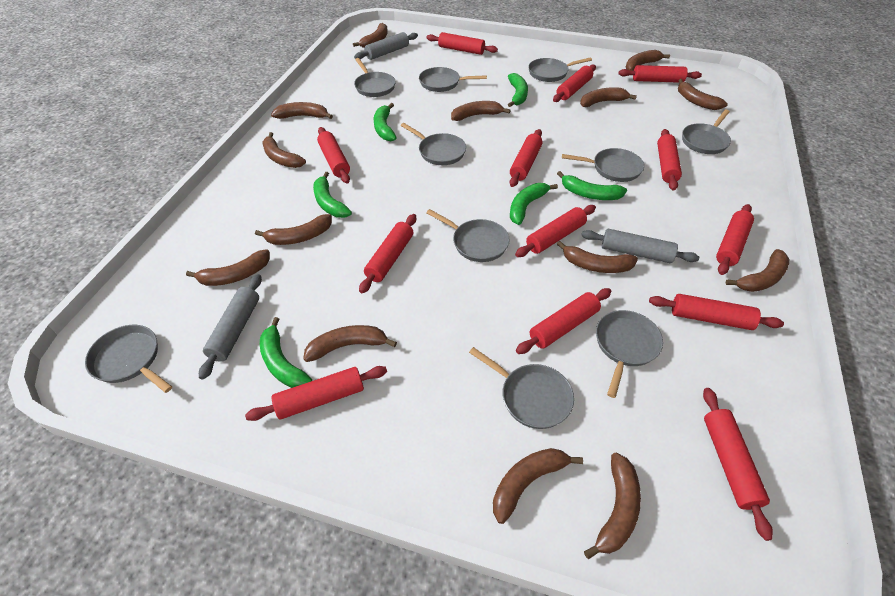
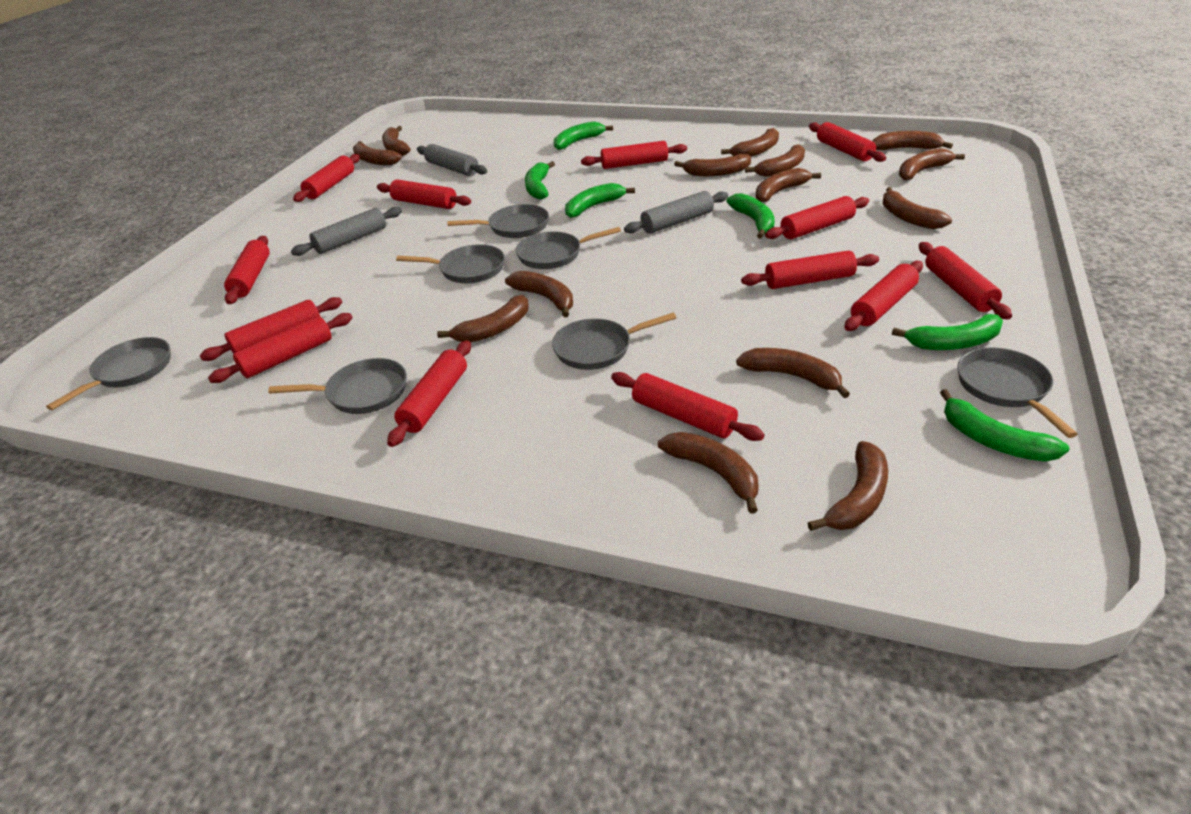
grey pan: 10 -> 7

